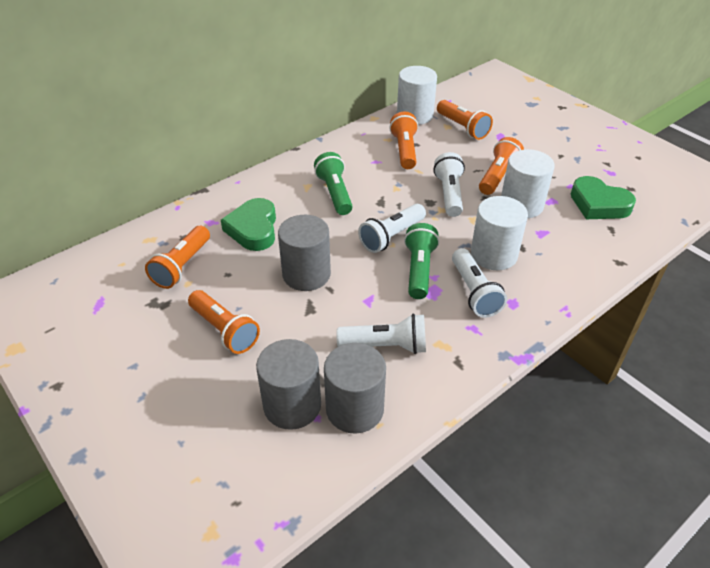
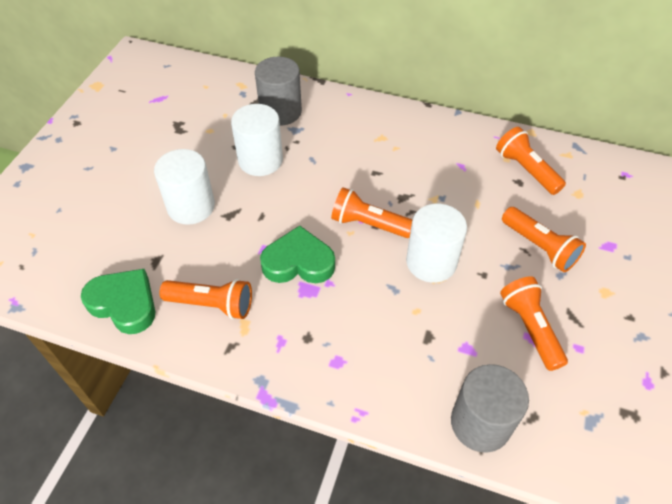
green flashlight: 2 -> 0
grey cylinder: 3 -> 2
white flashlight: 4 -> 0

